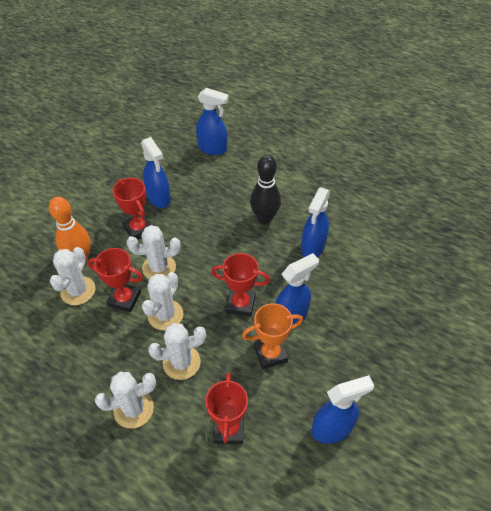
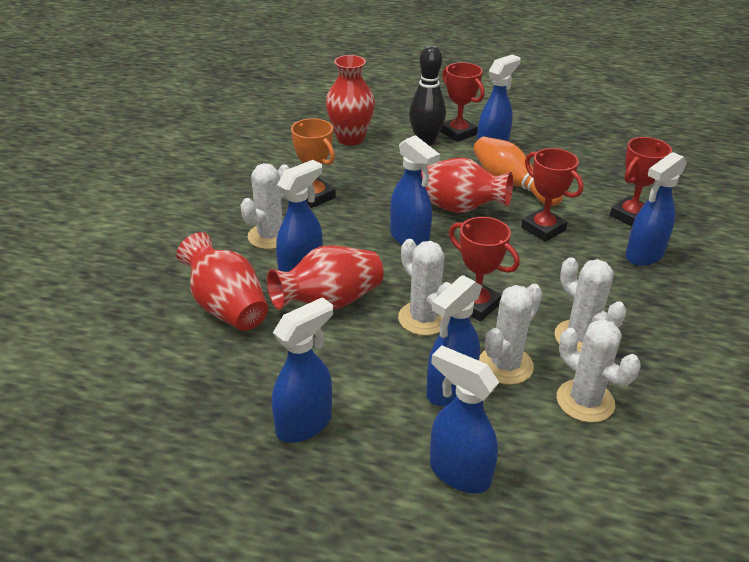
blue spray bottle: 5 -> 7
red vase: 0 -> 4

